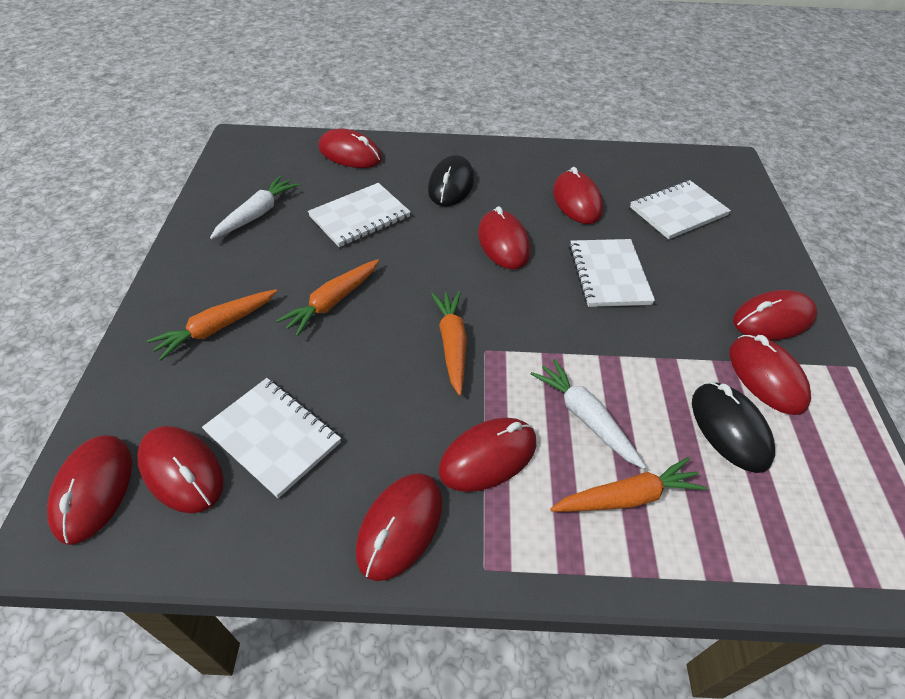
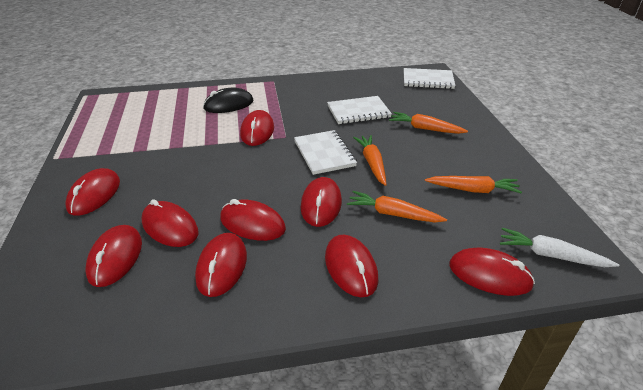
black mouse: 2 -> 1
white carrot: 2 -> 1
white notebook: 4 -> 3

